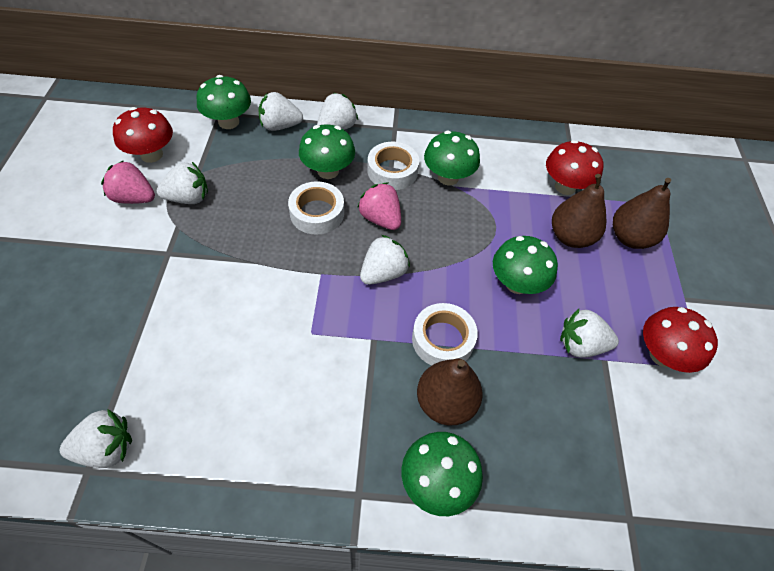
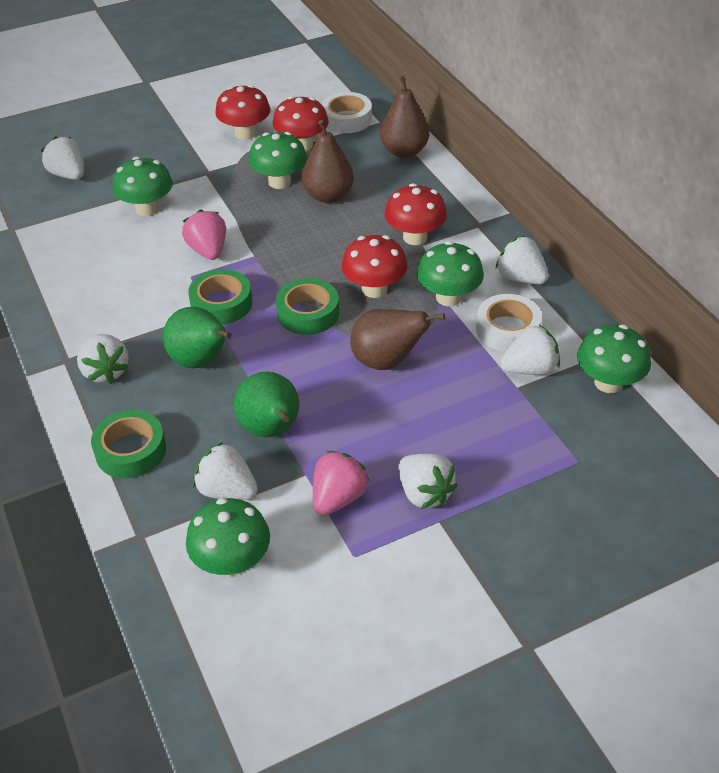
green pear: 0 -> 2
green tape: 0 -> 3
red mushroom: 3 -> 4
white tape: 3 -> 2

